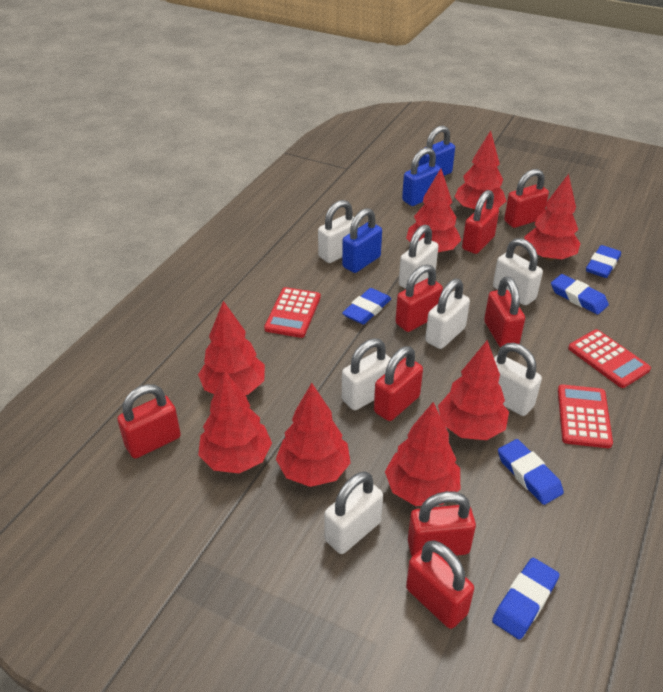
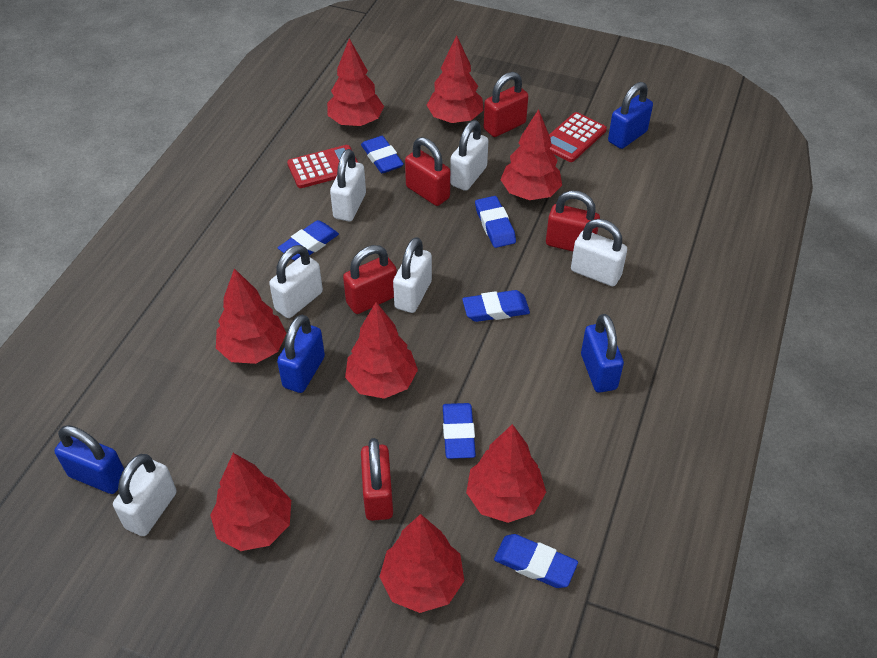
blue eraser: 5 -> 6
blue padlock: 3 -> 4
red calculator: 3 -> 2
red padlock: 8 -> 5
white padlock: 7 -> 6

